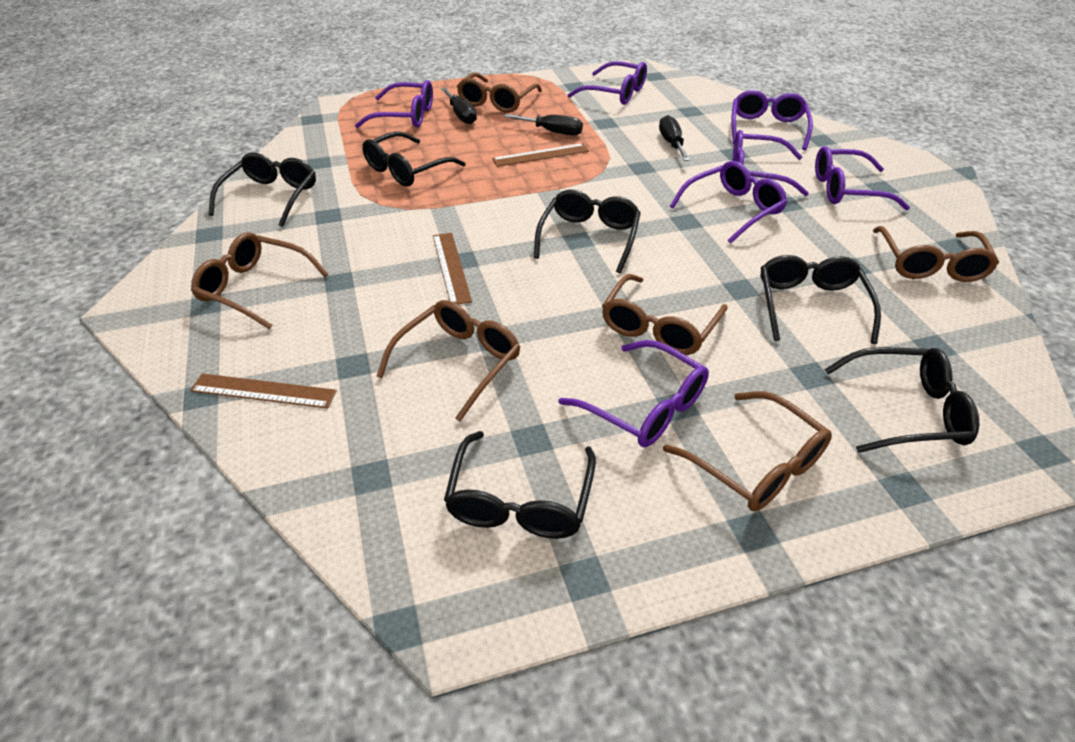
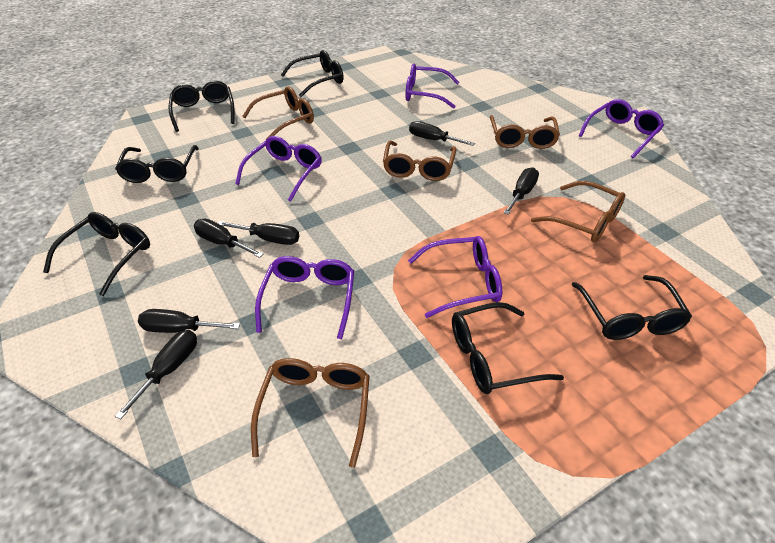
black screwdriver: 3 -> 6
brown glasses: 6 -> 5
brown ruler: 3 -> 0
purple glasses: 7 -> 5

